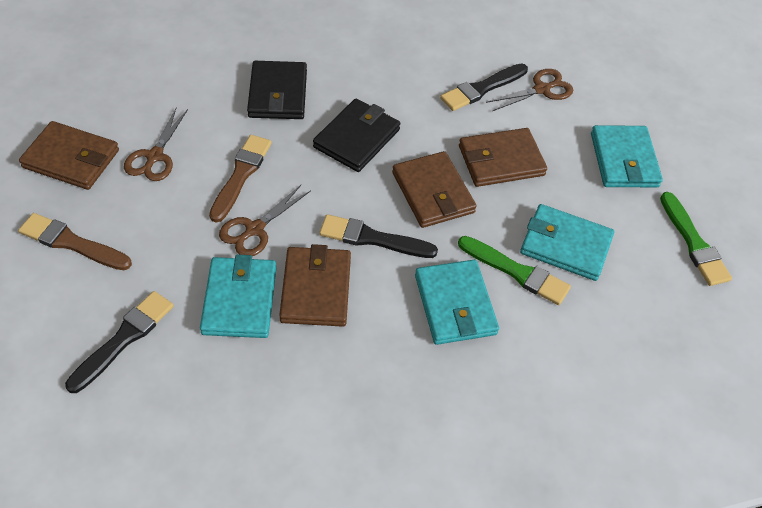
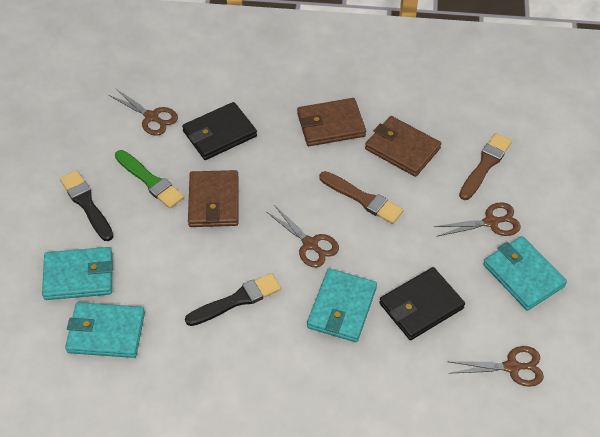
black brush: 3 -> 2
brown scissors: 3 -> 4
brown wallet: 4 -> 3
green brush: 2 -> 1

